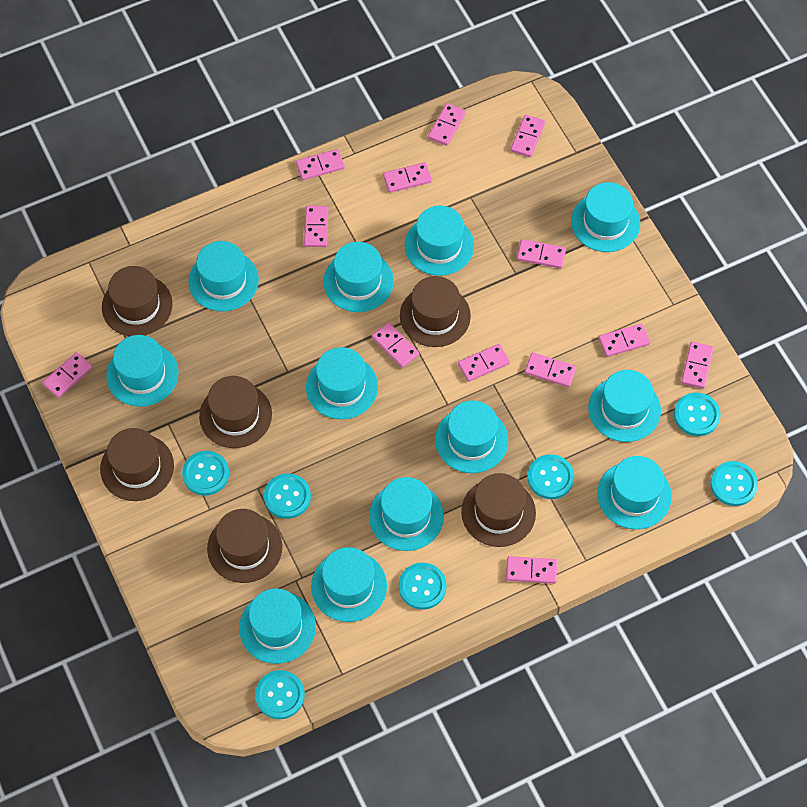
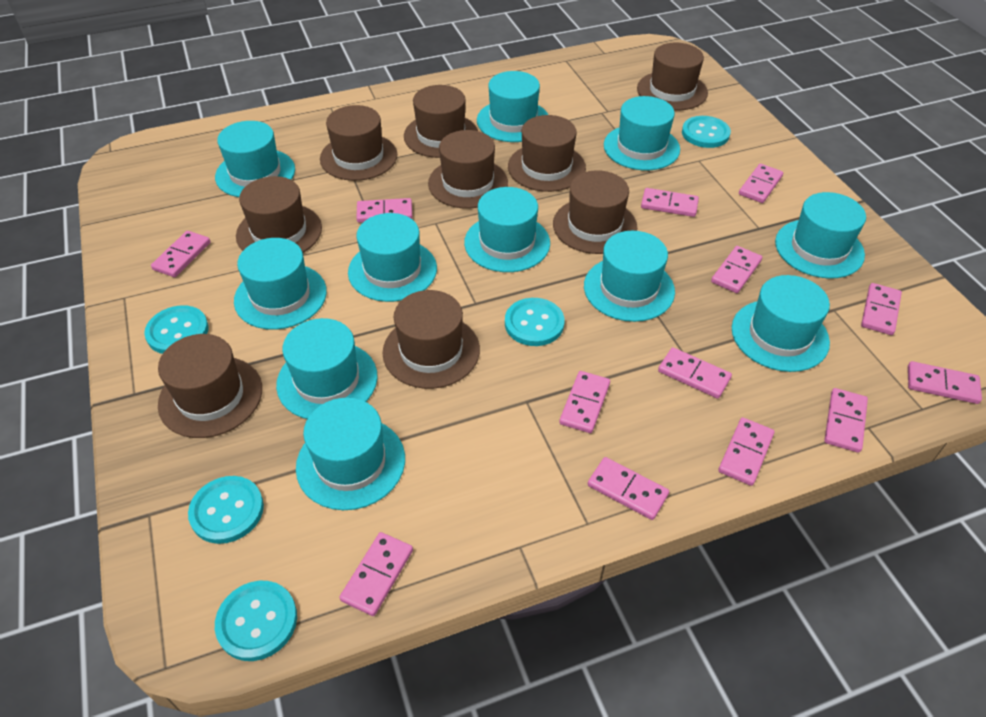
brown hat: 6 -> 9
turquoise button: 7 -> 5
turquoise hat: 12 -> 11

